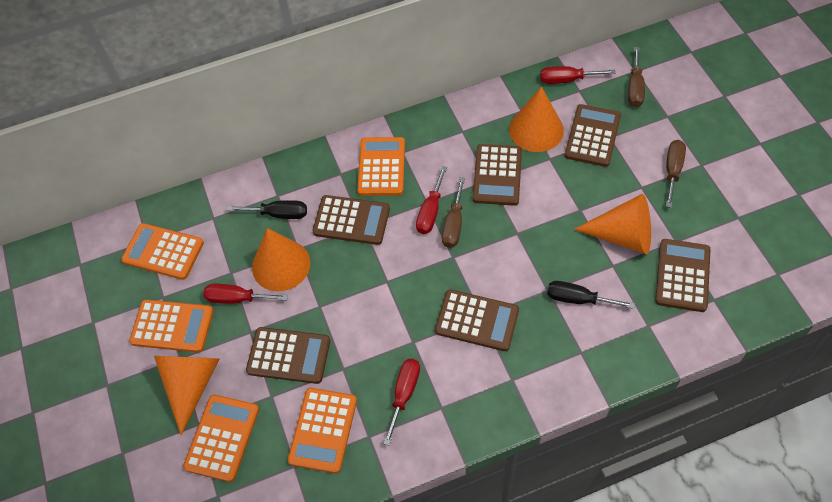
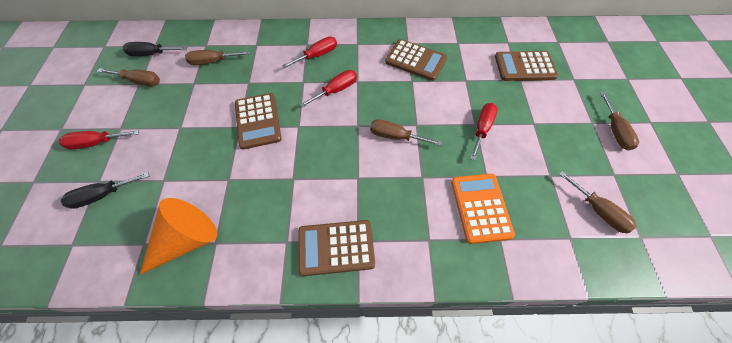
brown calculator: 6 -> 4
brown screwdriver: 3 -> 5
orange calculator: 5 -> 1
orange cone: 4 -> 1

